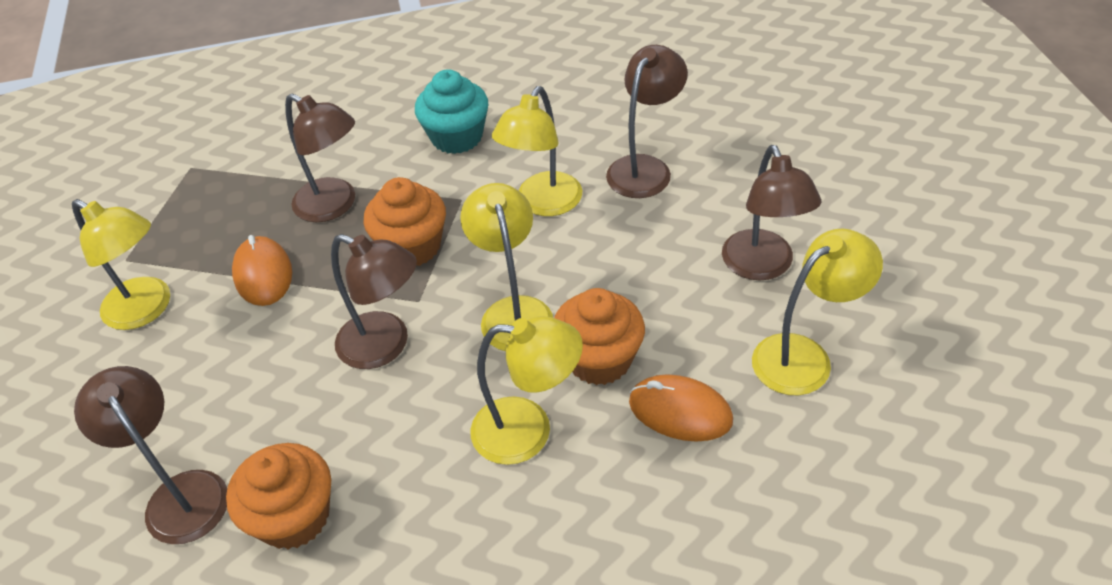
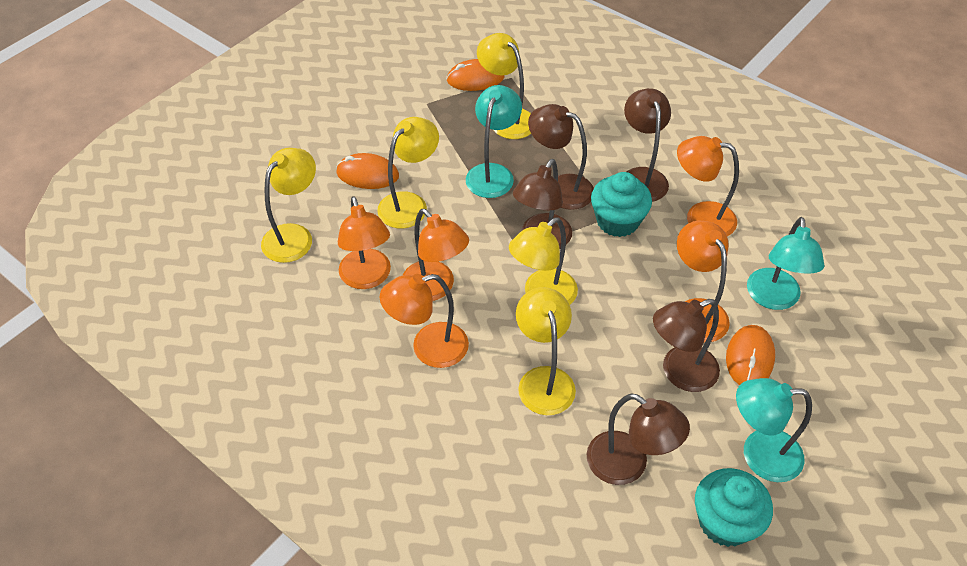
orange cupcake: 3 -> 0
orange lamp: 0 -> 5
orange mouse: 2 -> 3
turquoise cupcake: 1 -> 2
turquoise lamp: 0 -> 3

